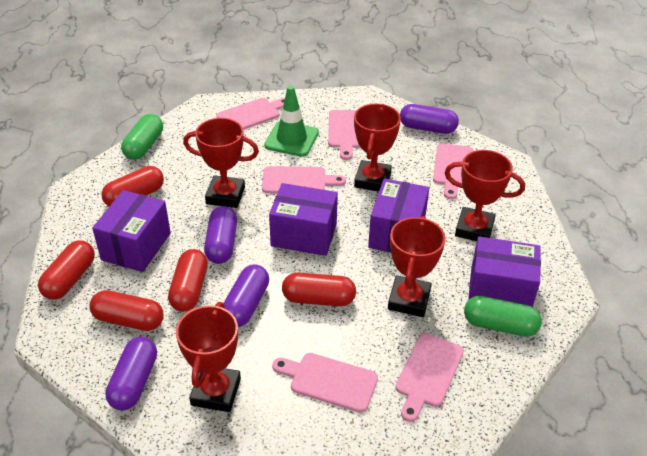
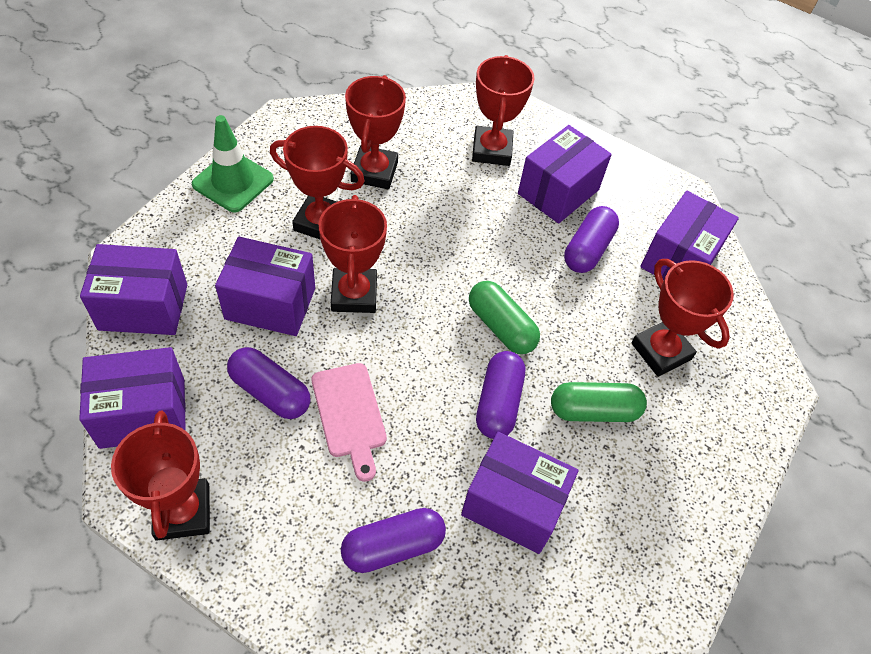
pink cutting board: 6 -> 1
purple box: 4 -> 6
red capsule: 5 -> 0
red trophy: 5 -> 6

